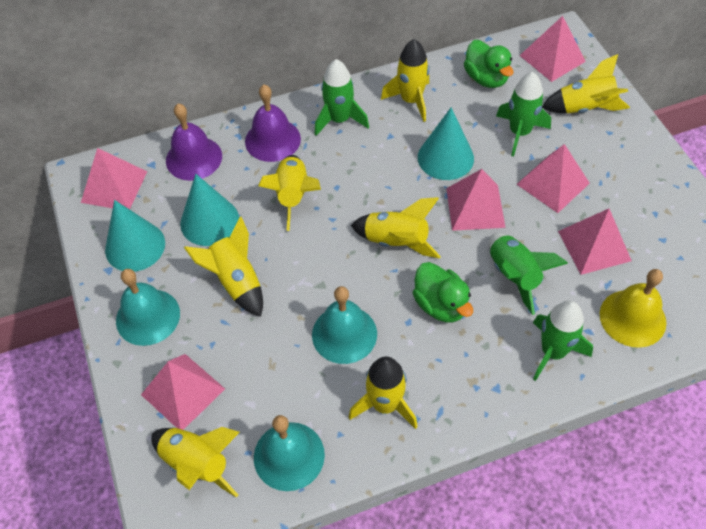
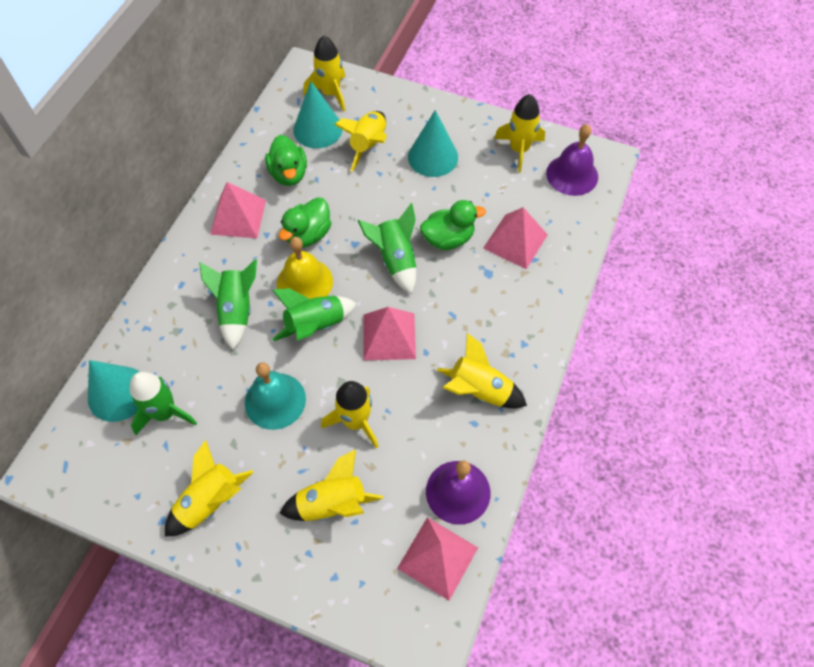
green duck: 2 -> 3
pink pyramid: 6 -> 4
turquoise bell: 3 -> 1

